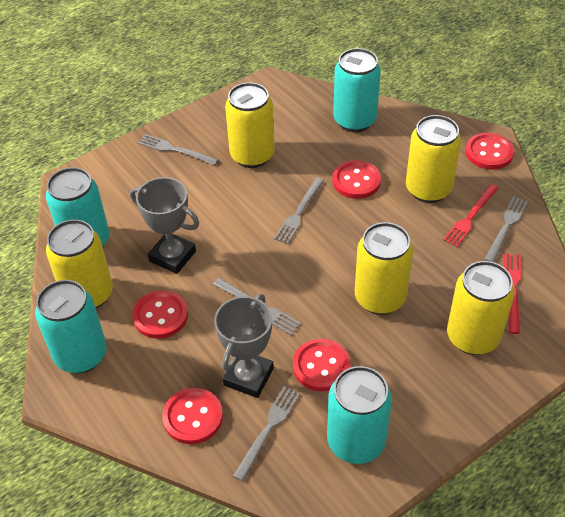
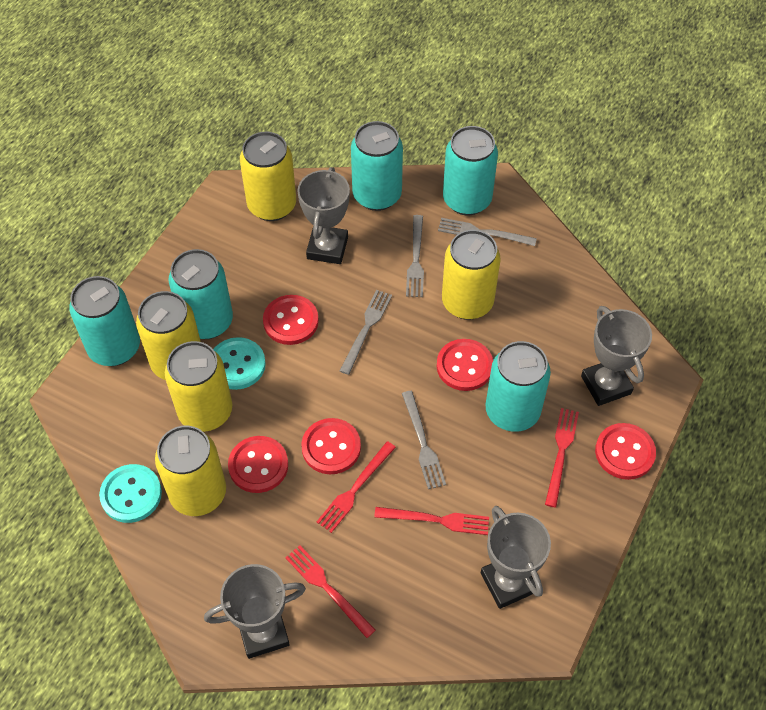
grey fork: 5 -> 4
grey trophy: 2 -> 4
red fork: 2 -> 4
turquoise button: 0 -> 2
turquoise can: 4 -> 5

